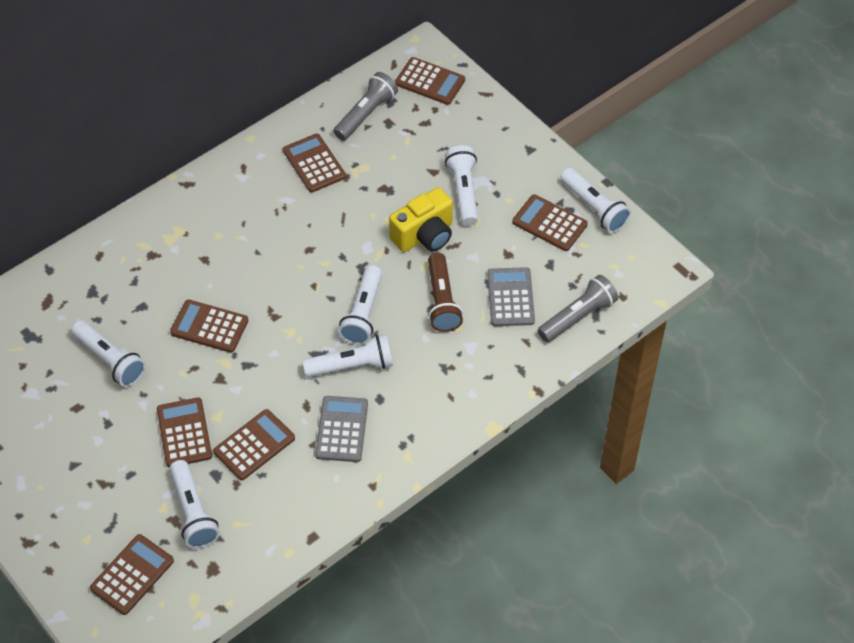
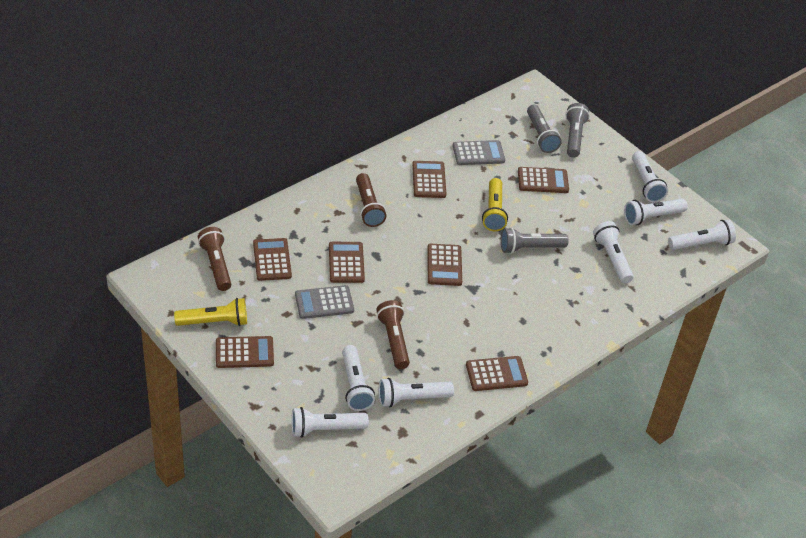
brown flashlight: 1 -> 3
grey flashlight: 2 -> 3
white flashlight: 6 -> 7
yellow camera: 1 -> 0
yellow flashlight: 0 -> 2

